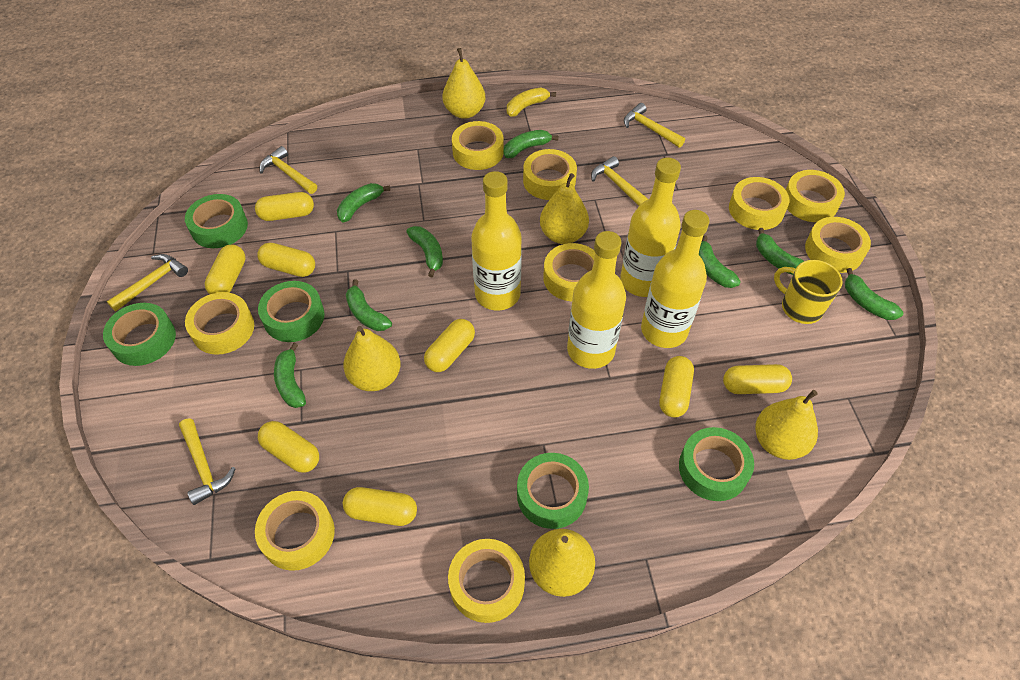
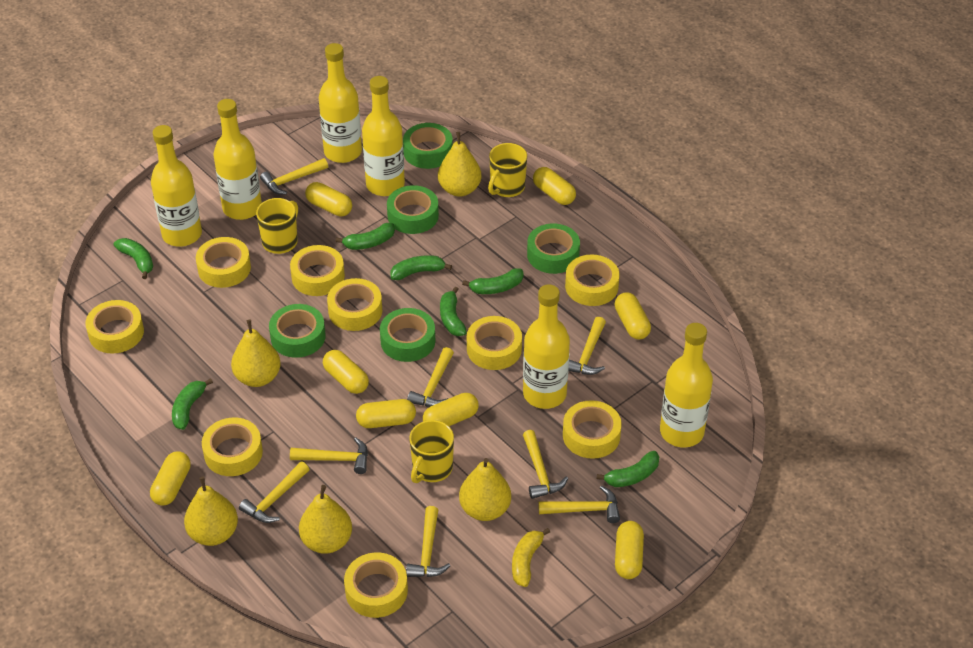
green banana: 8 -> 7
yellow bottle: 4 -> 6
yellow hammer: 5 -> 8
yellow mug: 1 -> 3

